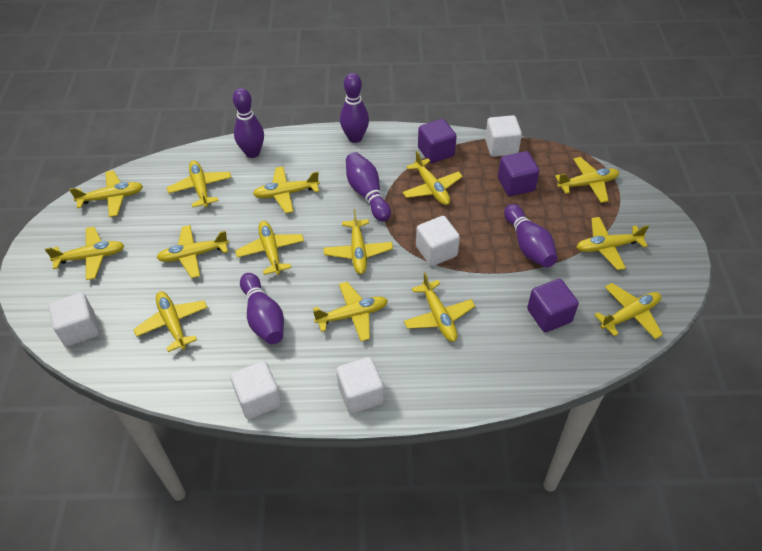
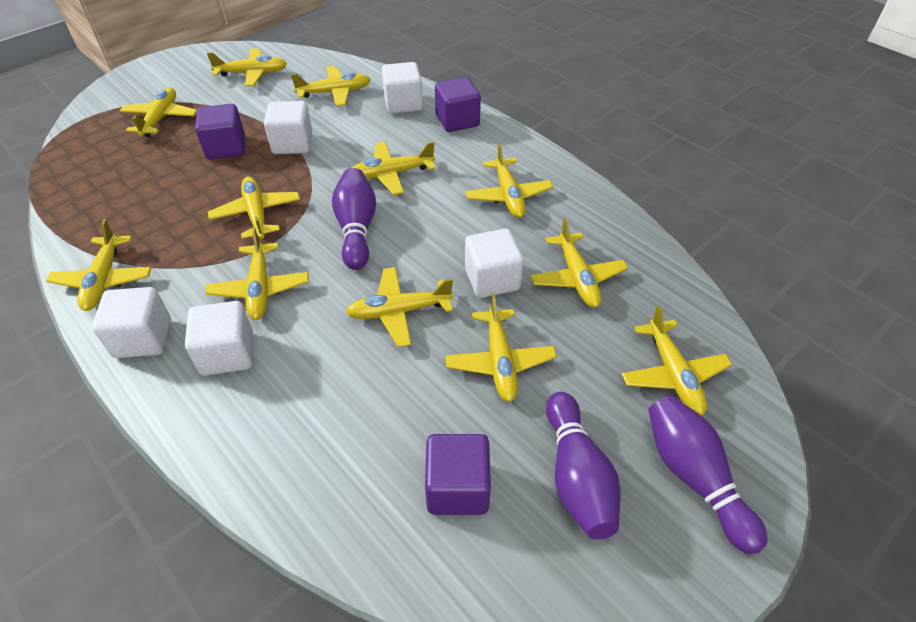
purple bowling pin: 5 -> 3
yellow plane: 14 -> 12

